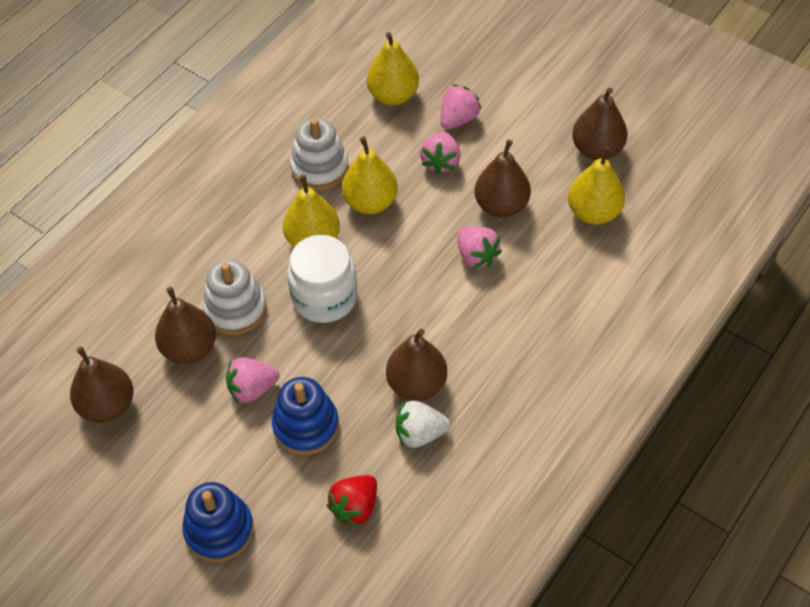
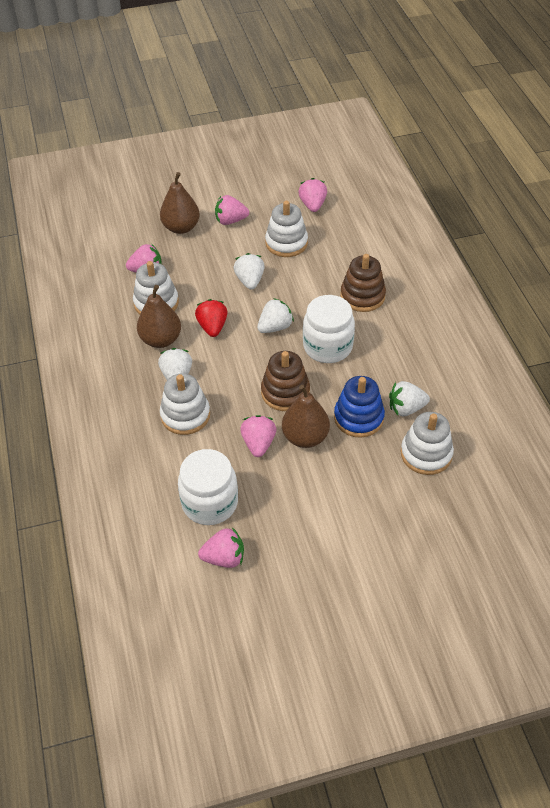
blue stacking toy: 2 -> 1
brown pear: 5 -> 3
brown stacking toy: 0 -> 2
pink strawberry: 4 -> 5
white jar: 1 -> 2
white stacking toy: 2 -> 4
white strawberry: 1 -> 4
yellow pear: 4 -> 0

